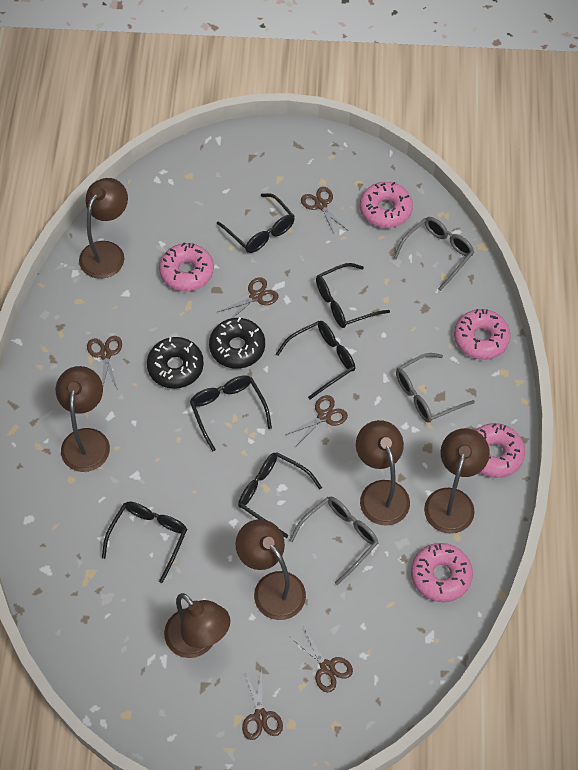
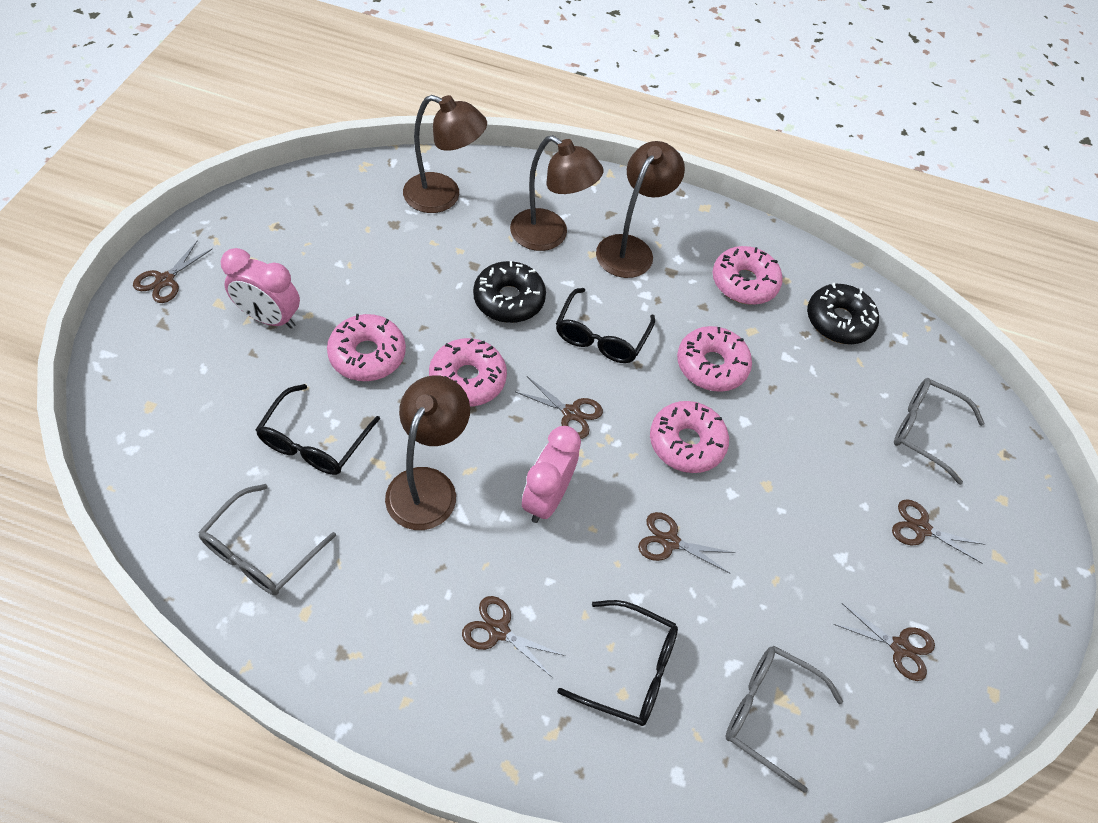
black glasses: 6 -> 3
brown lamp: 6 -> 4
pink clock: 0 -> 2

